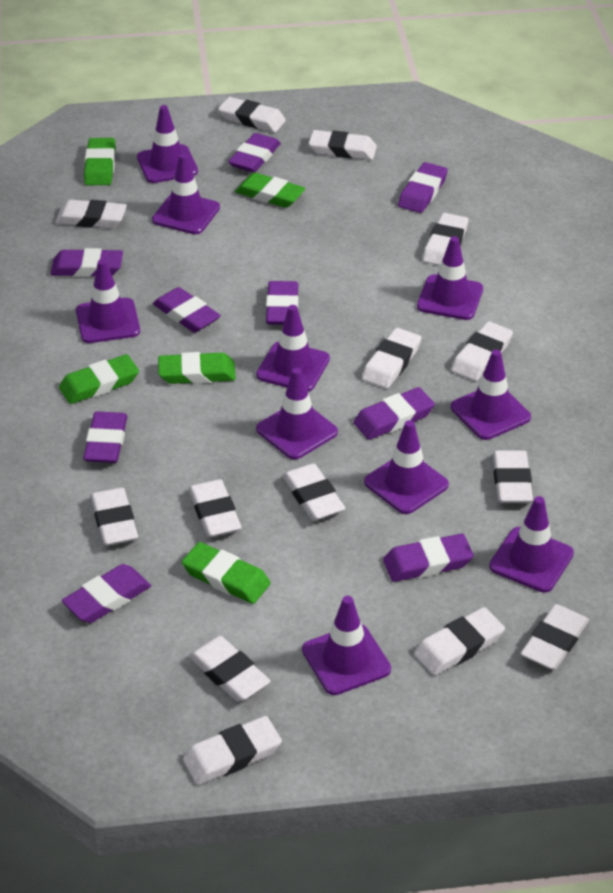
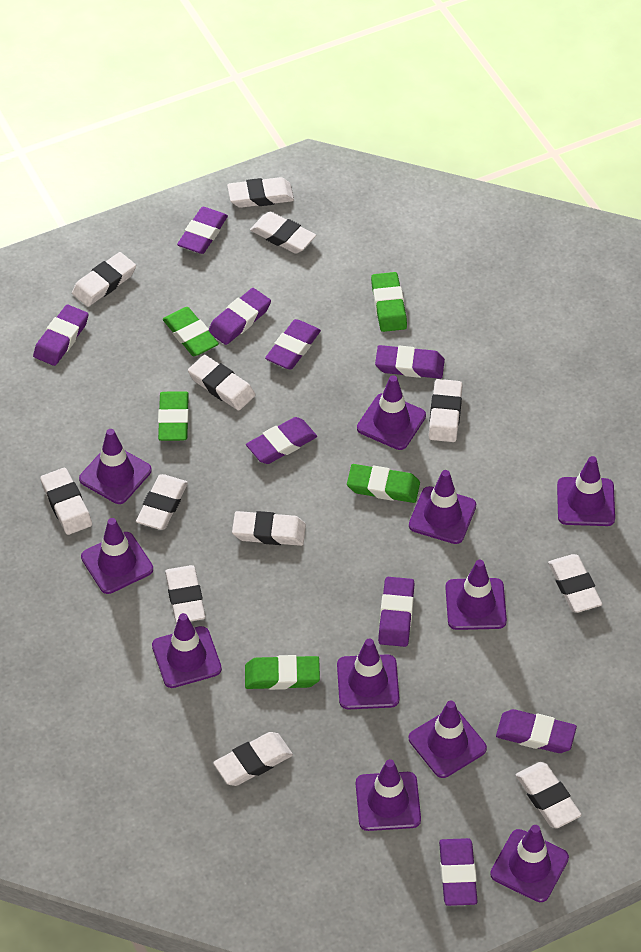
purple traffic cone: 10 -> 11
white eraser: 14 -> 12

